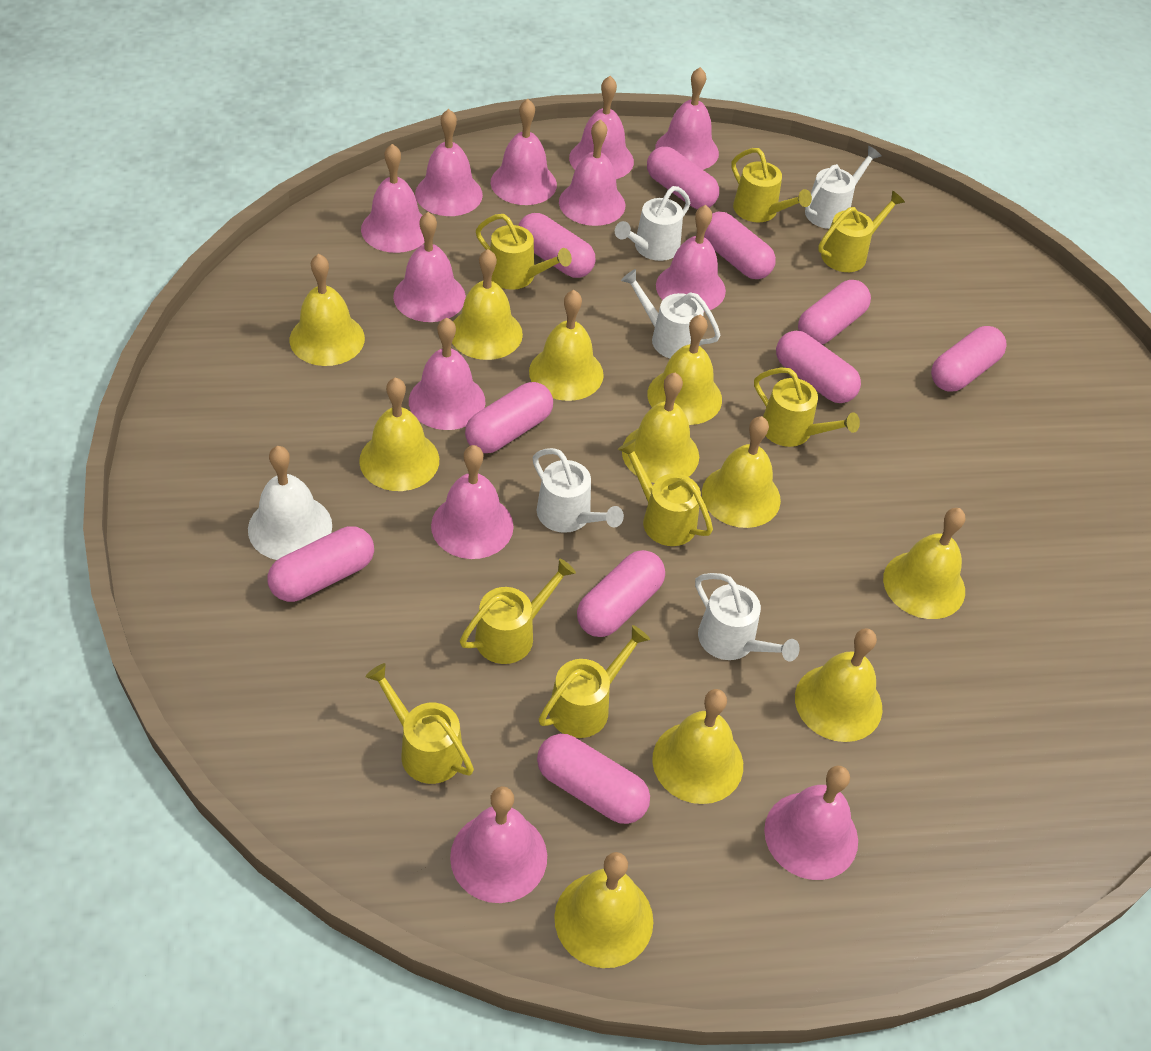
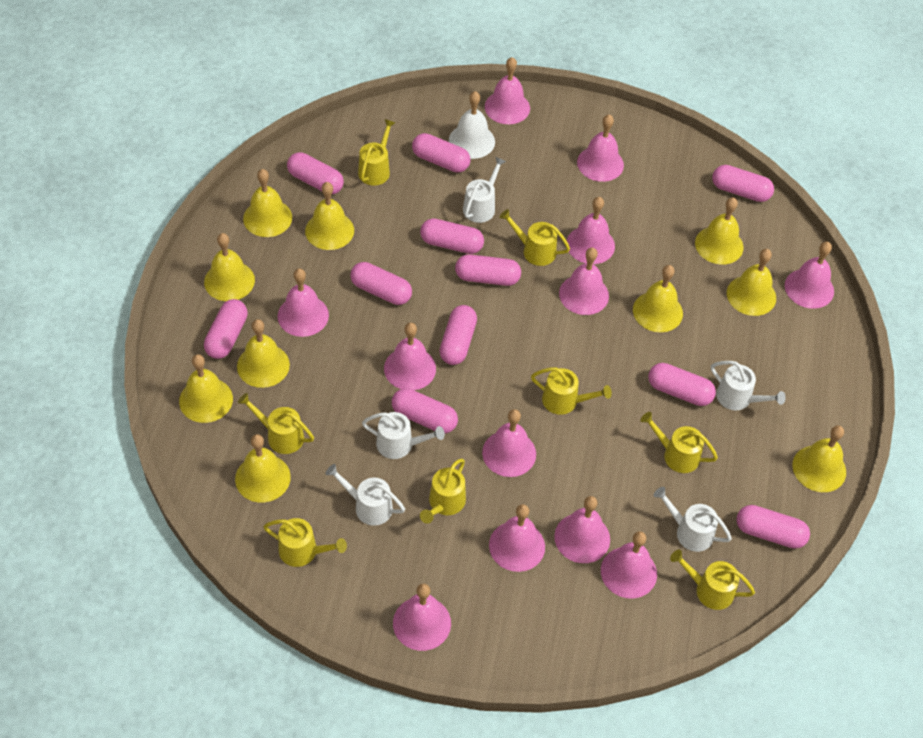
pink capsule: 10 -> 11
yellow bell: 11 -> 10

